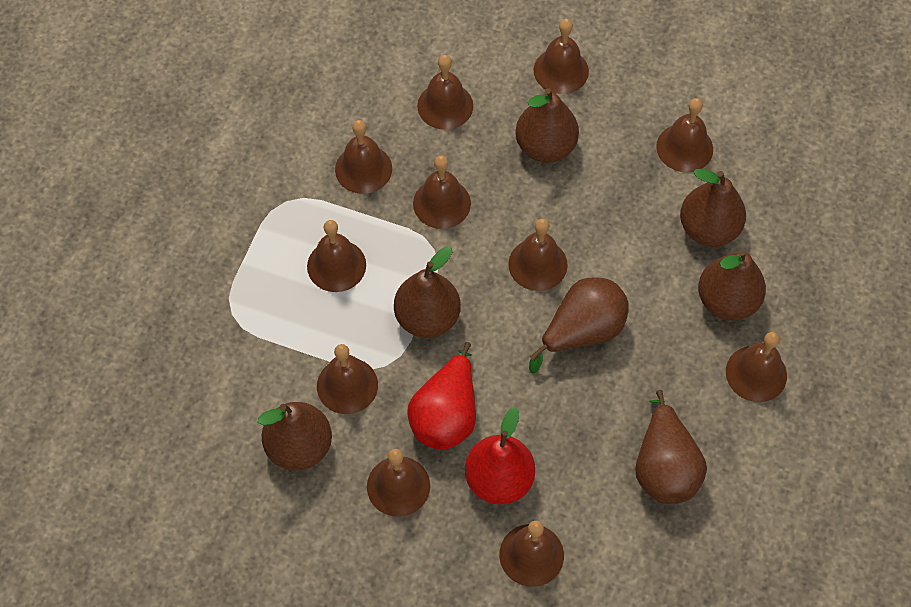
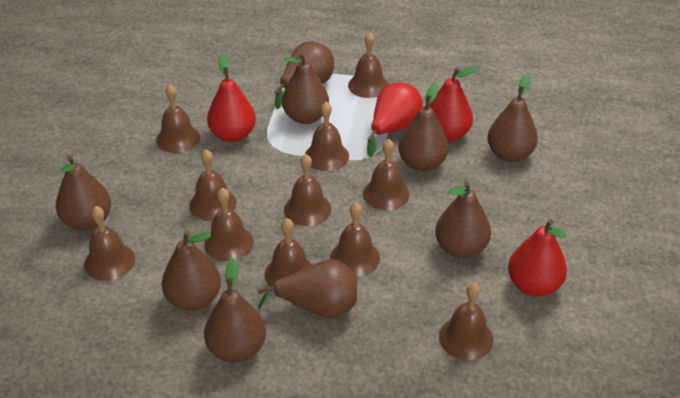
brown pear: 7 -> 9
red pear: 2 -> 4

